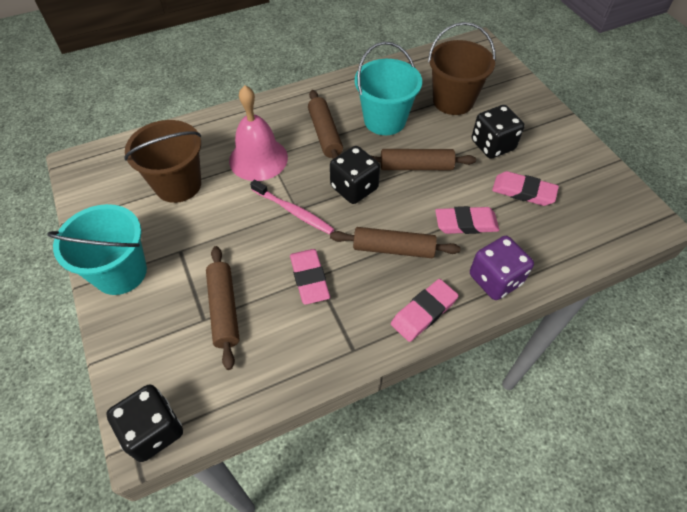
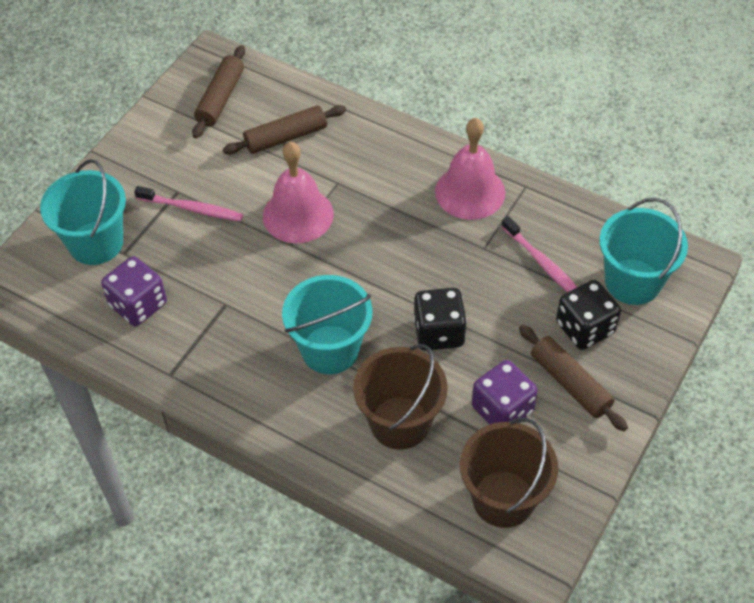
black dice: 3 -> 2
brown rolling pin: 4 -> 3
pink bell: 1 -> 2
pink eraser: 4 -> 0
pink toothbrush: 1 -> 2
purple dice: 1 -> 2
turquoise bucket: 2 -> 3

